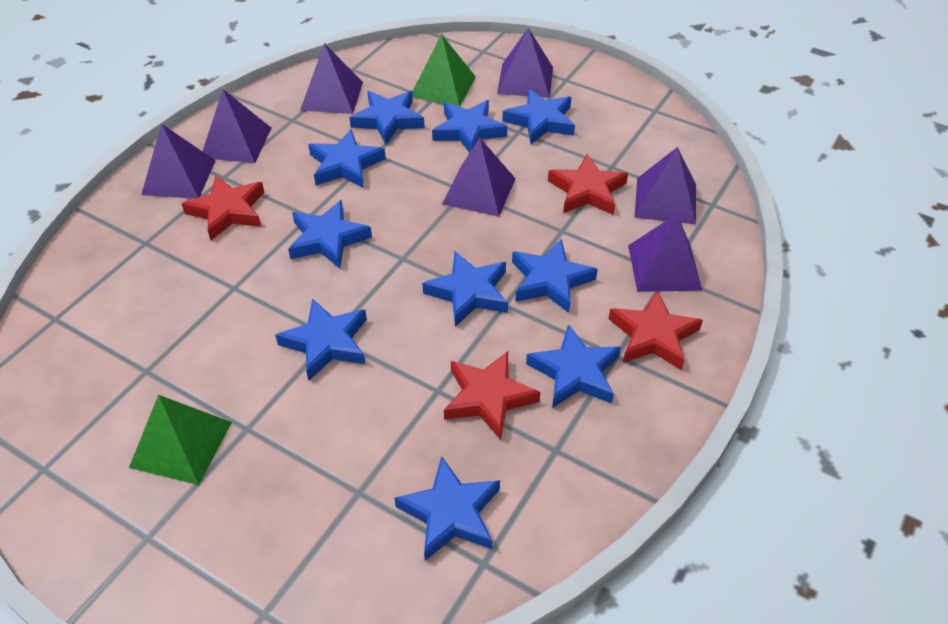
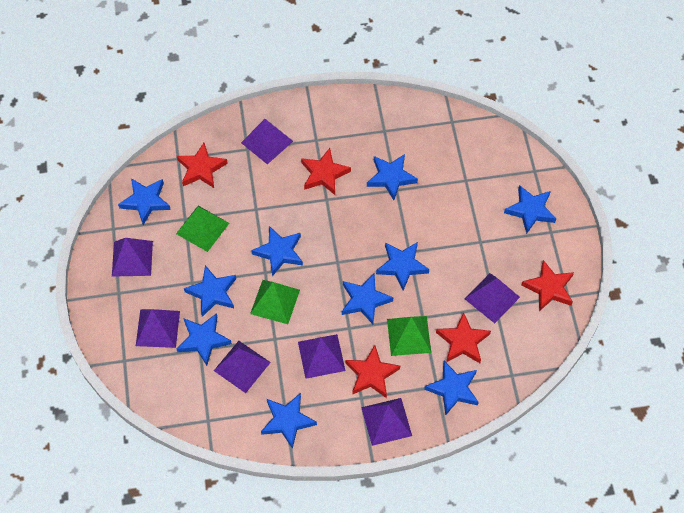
green pyramid: 2 -> 3
red star: 4 -> 5

